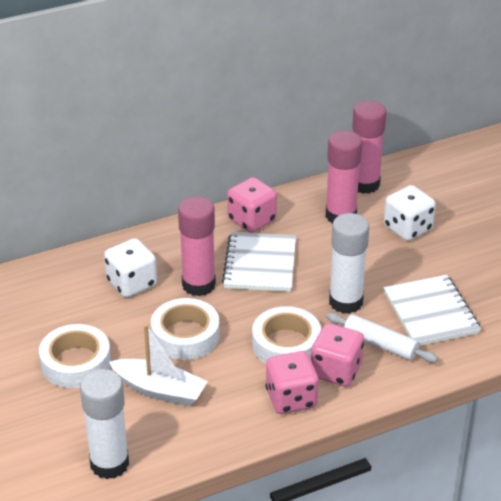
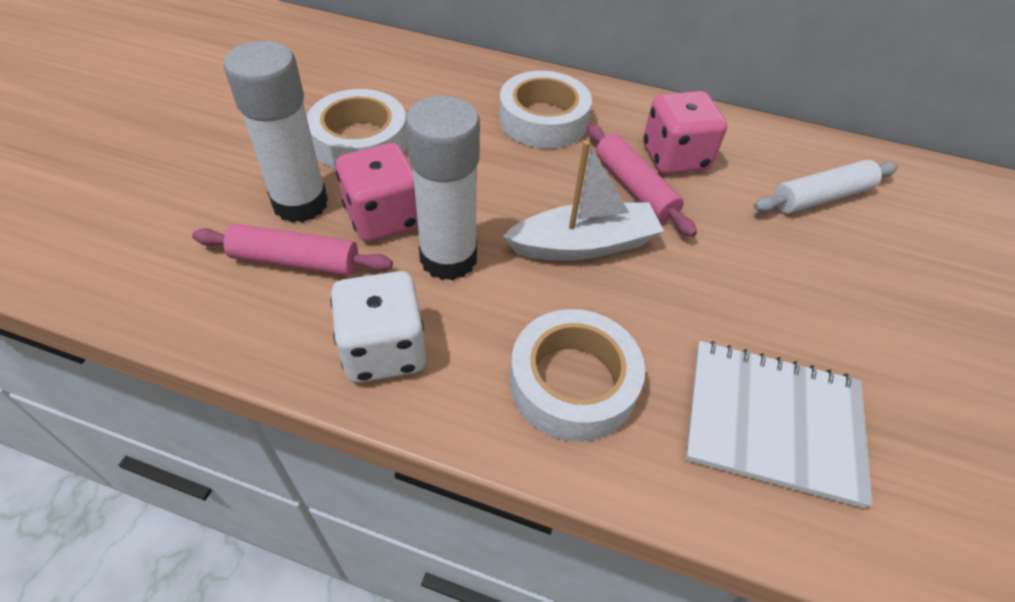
pink dice: 3 -> 2
pink glue stick: 3 -> 0
pink rolling pin: 0 -> 2
white dice: 2 -> 1
white notebook: 2 -> 1

